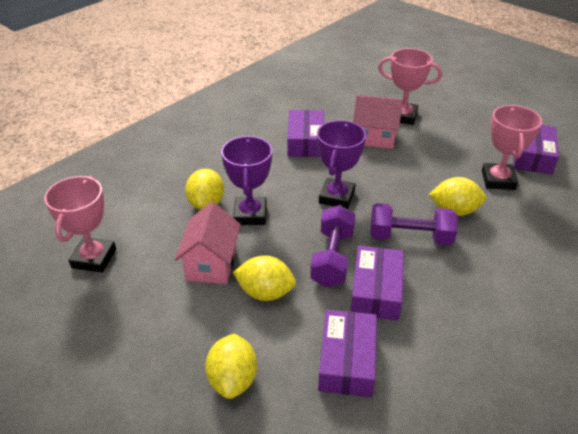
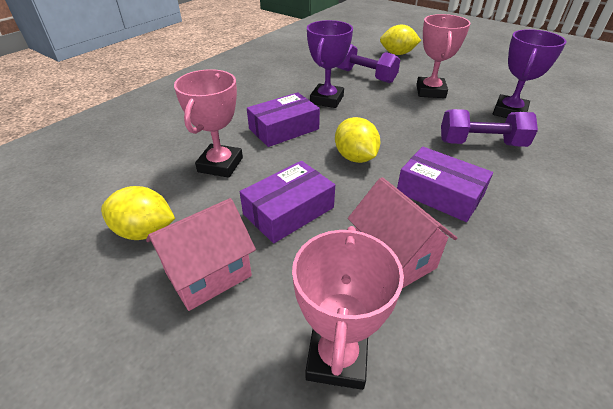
purple box: 4 -> 3
yellow lemon: 4 -> 3

